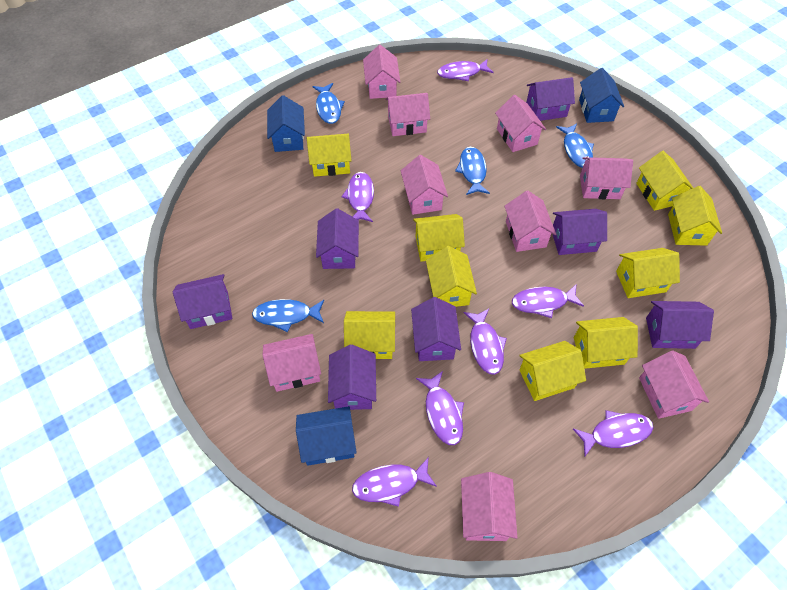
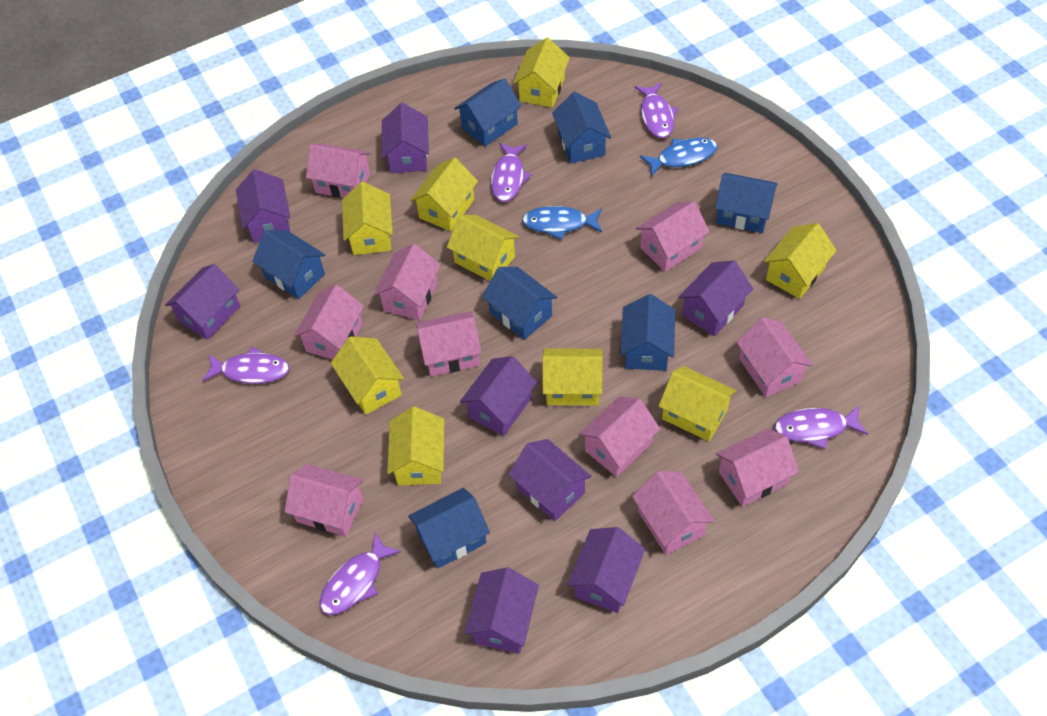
blue fish: 4 -> 2
blue house: 3 -> 7
pink house: 9 -> 10
purple fish: 7 -> 5
purple house: 7 -> 8

